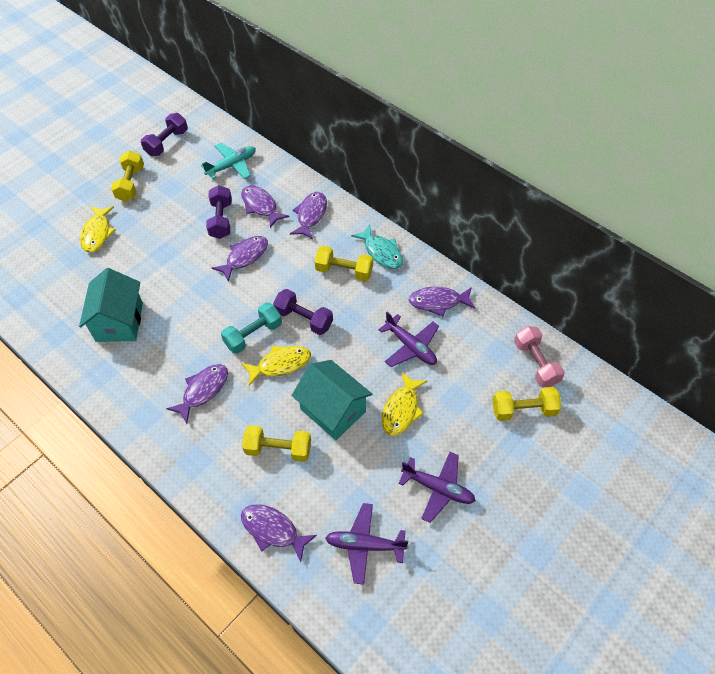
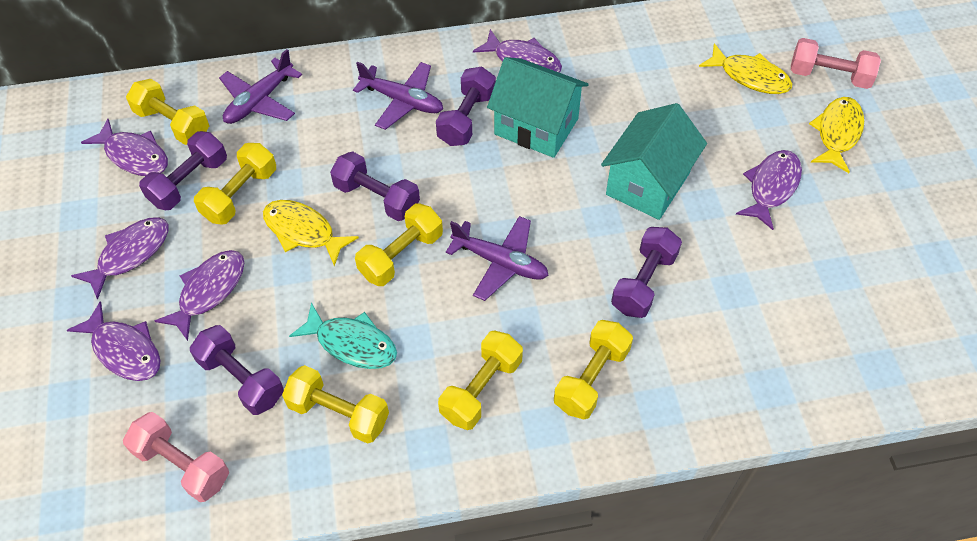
pink dumbbell: 1 -> 2
purple dumbbell: 3 -> 5
turquoise dumbbell: 1 -> 0
turquoise plane: 1 -> 0
yellow dumbbell: 4 -> 6

